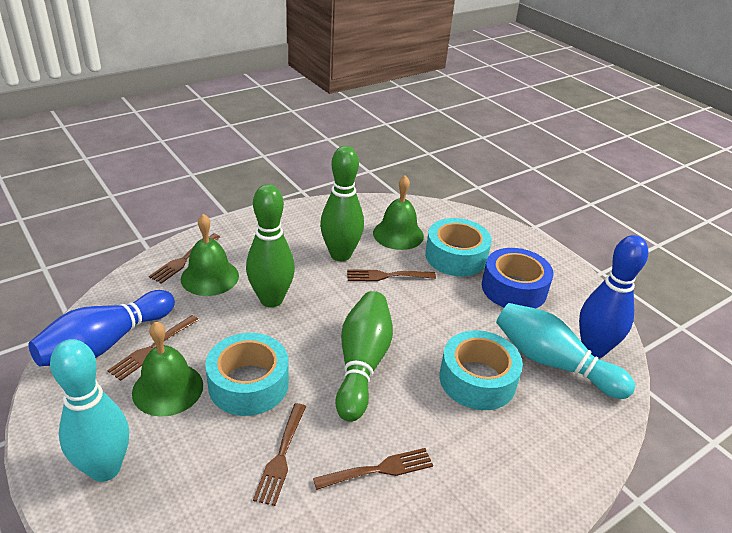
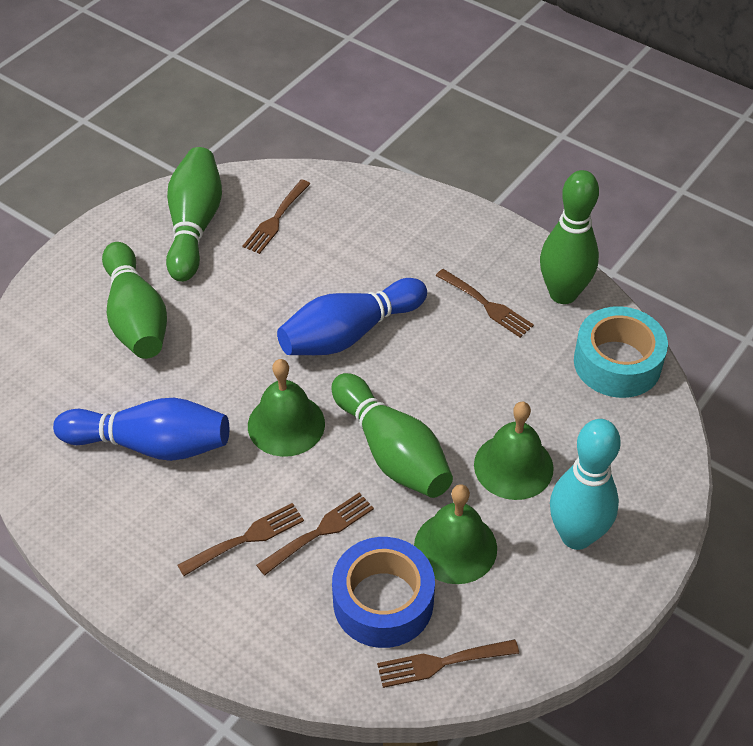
green bowling pin: 3 -> 4
turquoise bowling pin: 2 -> 1
turquoise tape: 3 -> 1

